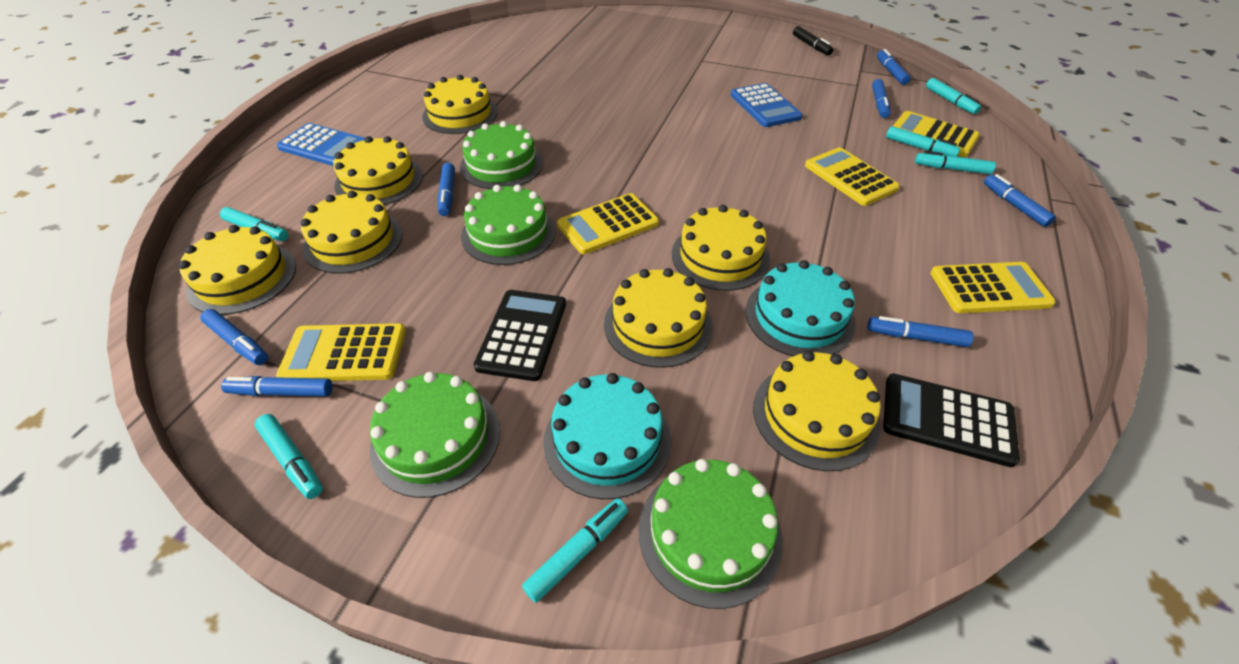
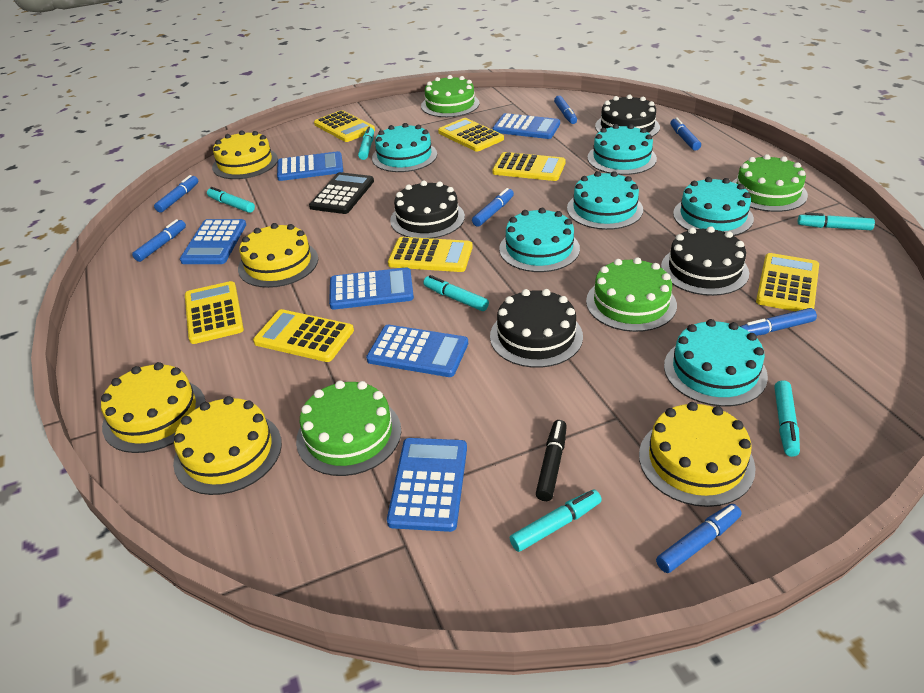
black cake: 0 -> 4
black calculator: 2 -> 1
blue calculator: 2 -> 6
turquoise cake: 2 -> 6
yellow cake: 7 -> 5
yellow calculator: 5 -> 7

